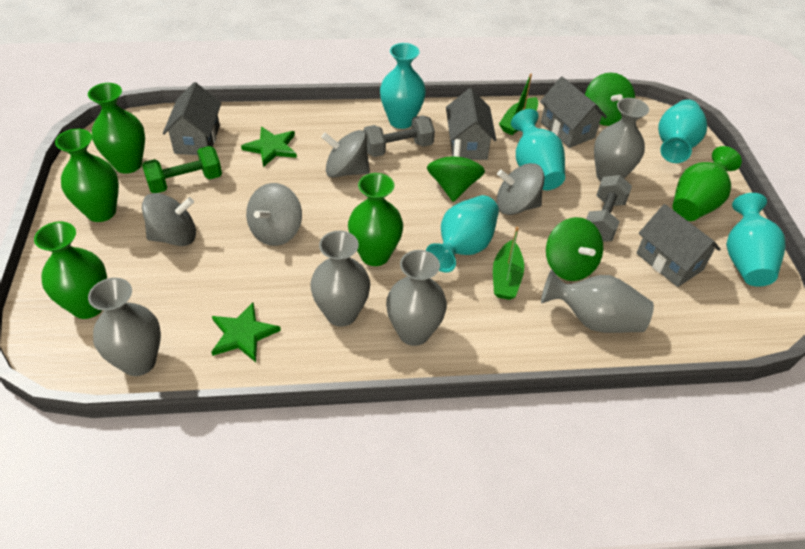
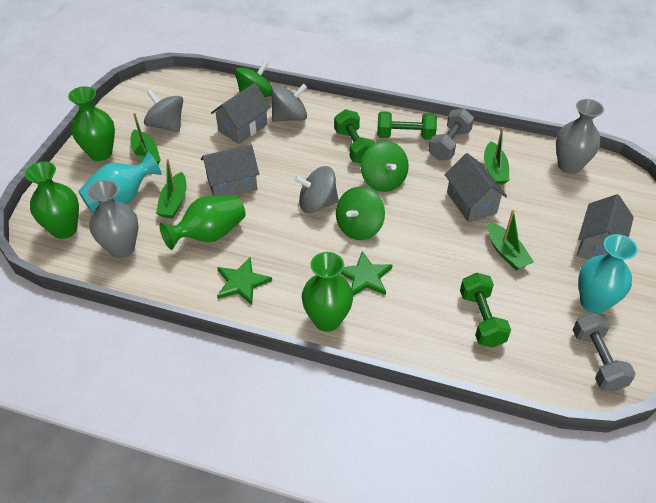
green boat: 2 -> 4
green dumbbell: 1 -> 3
green vase: 5 -> 4
grey spinning top: 4 -> 3
grey vase: 5 -> 2
turquoise vase: 5 -> 2

